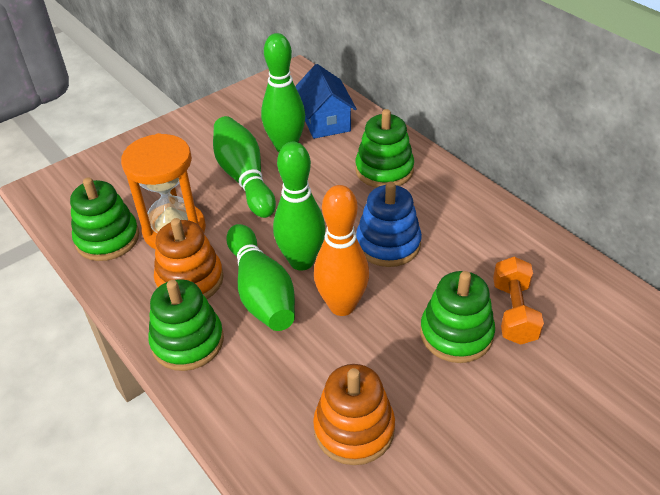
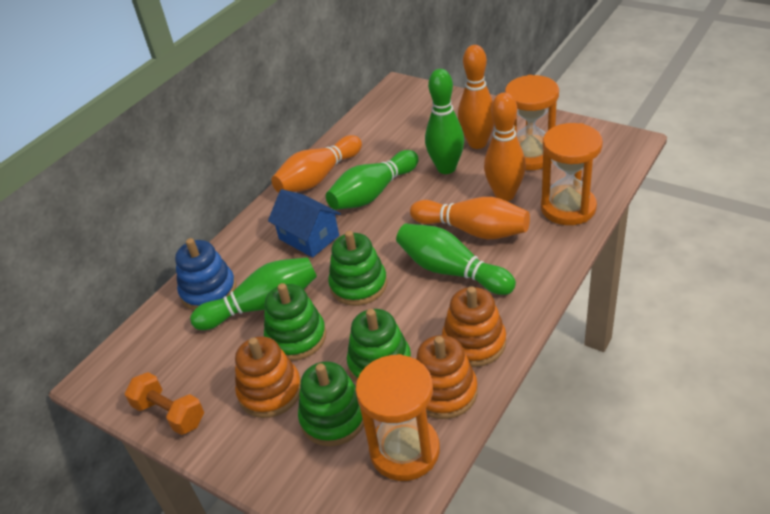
orange bowling pin: 1 -> 4
orange hourglass: 1 -> 3
orange stacking toy: 2 -> 3

